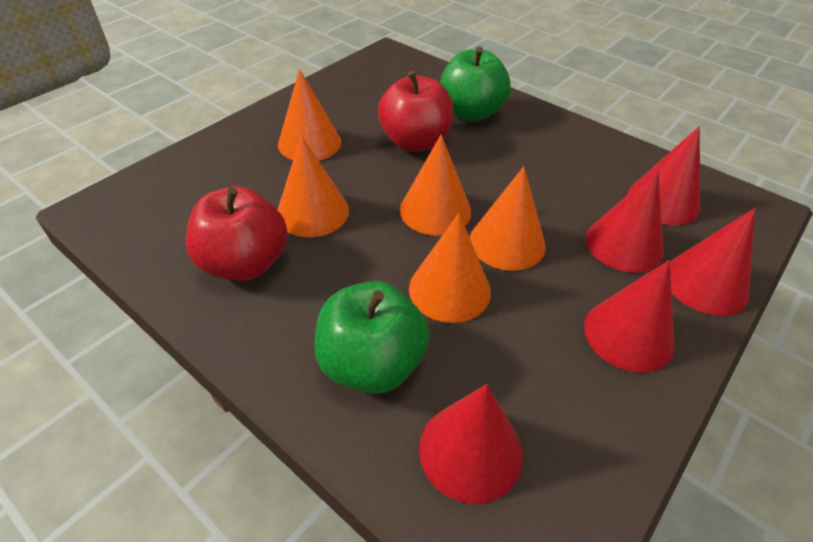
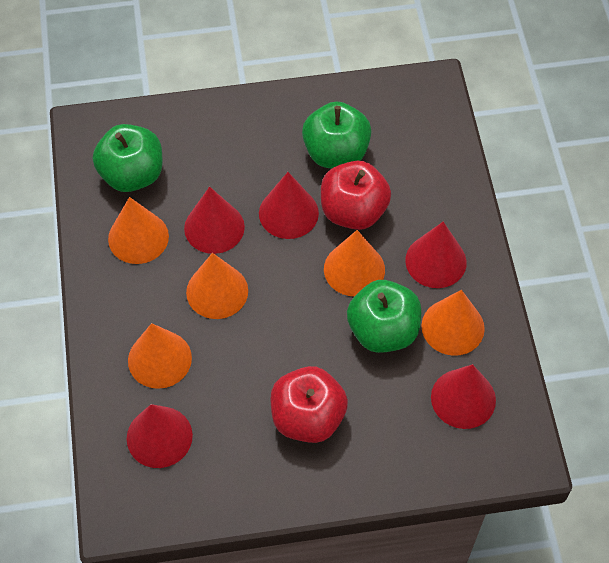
green apple: 2 -> 3

